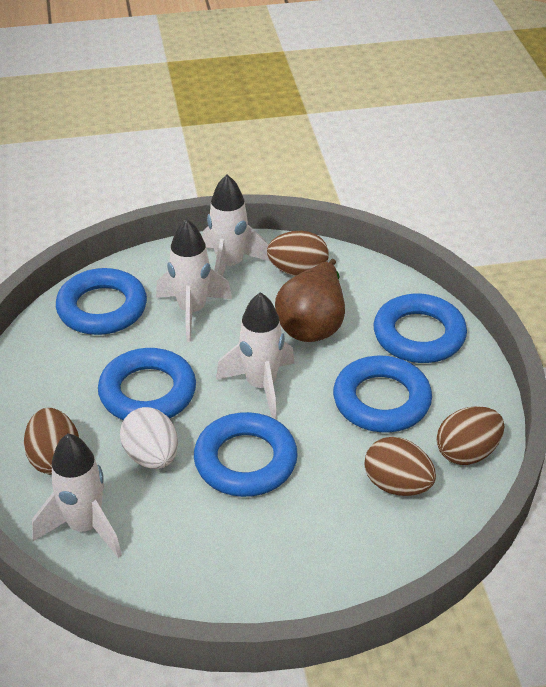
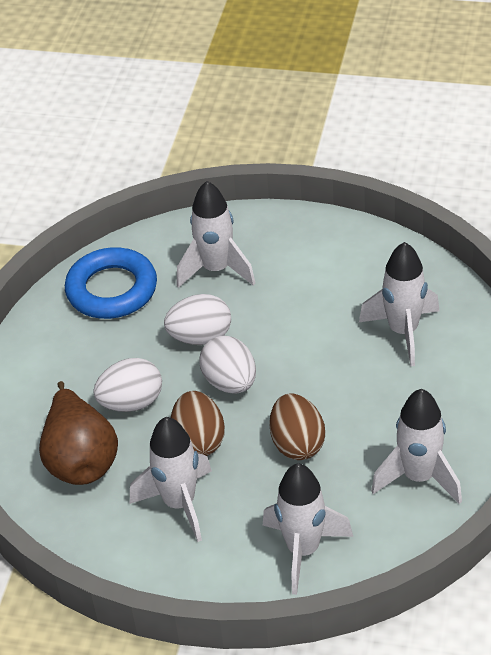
blue ring: 5 -> 1
brown egg: 4 -> 2
white egg: 1 -> 3
white rocket: 4 -> 5

